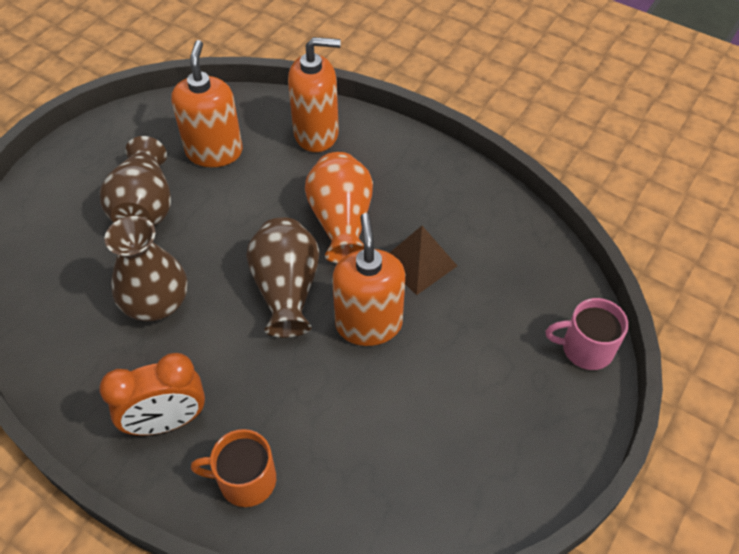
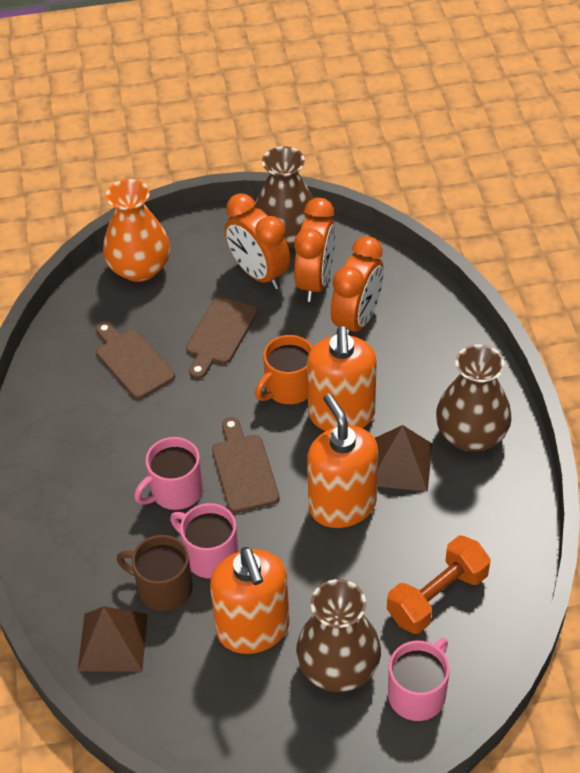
brown cutting board: 0 -> 3
brown mug: 0 -> 1
brown pyramid: 1 -> 2
orange clock: 1 -> 3
orange dumbbell: 0 -> 1
pink mug: 1 -> 3

